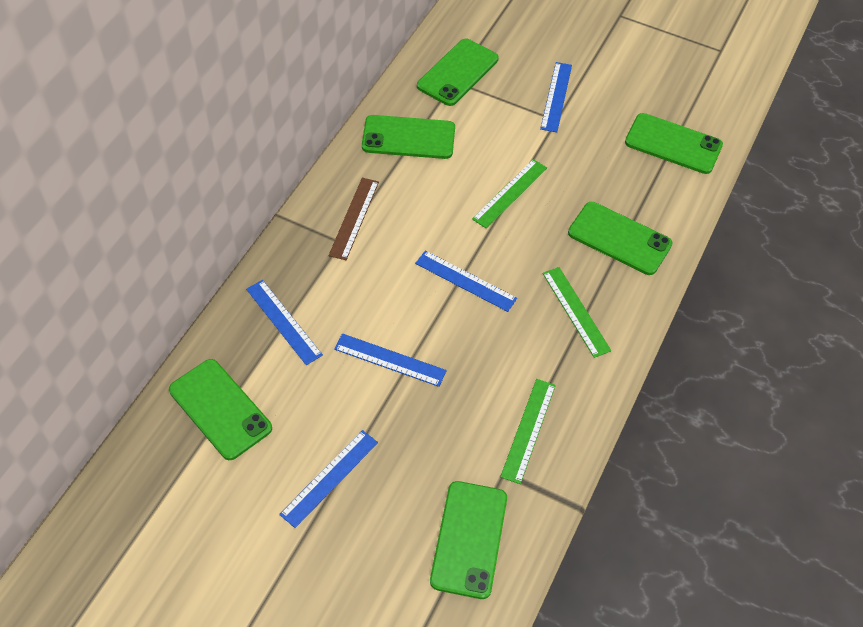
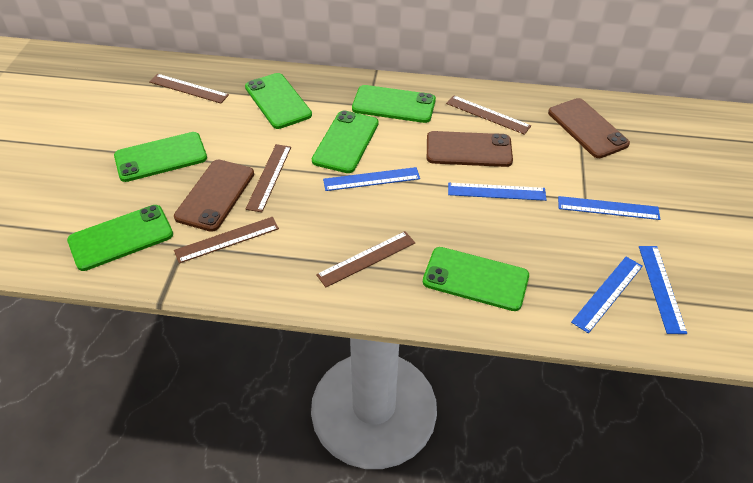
brown phone: 0 -> 3
brown ruler: 1 -> 5
green ruler: 3 -> 0

